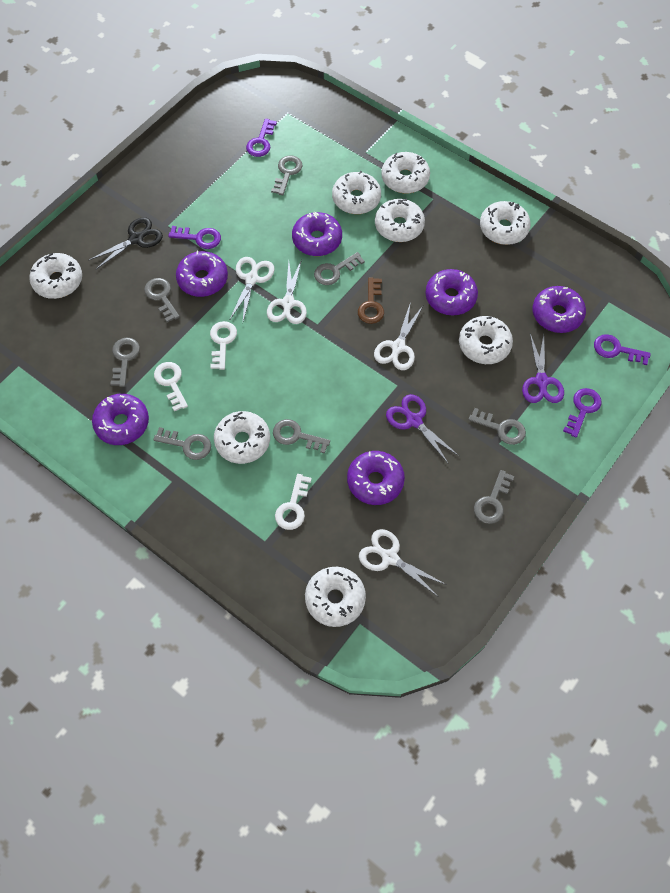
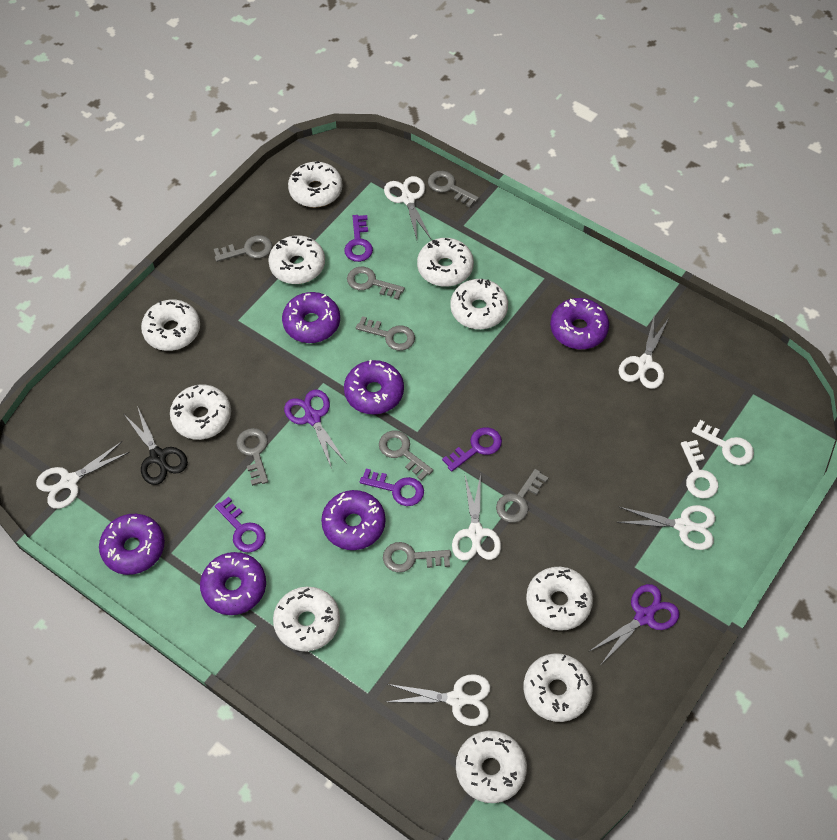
brown key: 1 -> 0
white donut: 8 -> 10
white key: 3 -> 2
white scissors: 4 -> 6

